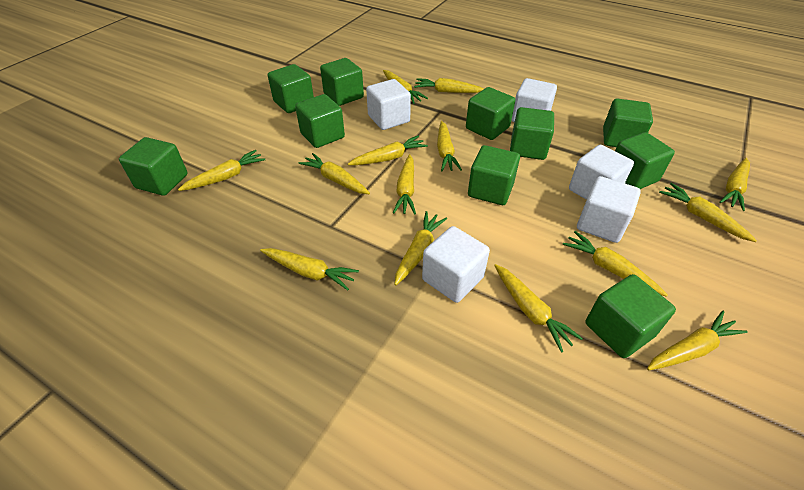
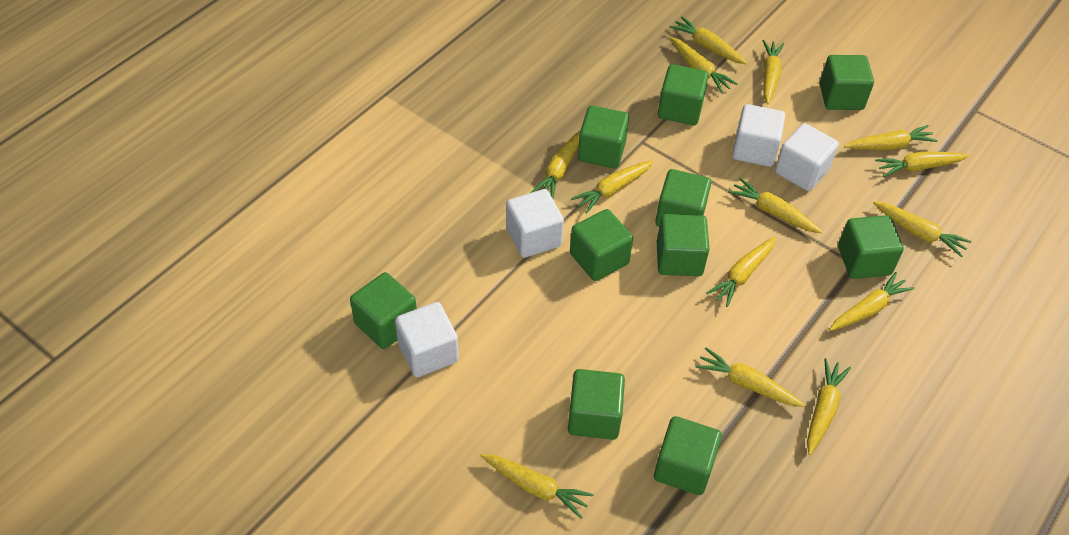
white cube: 5 -> 4

